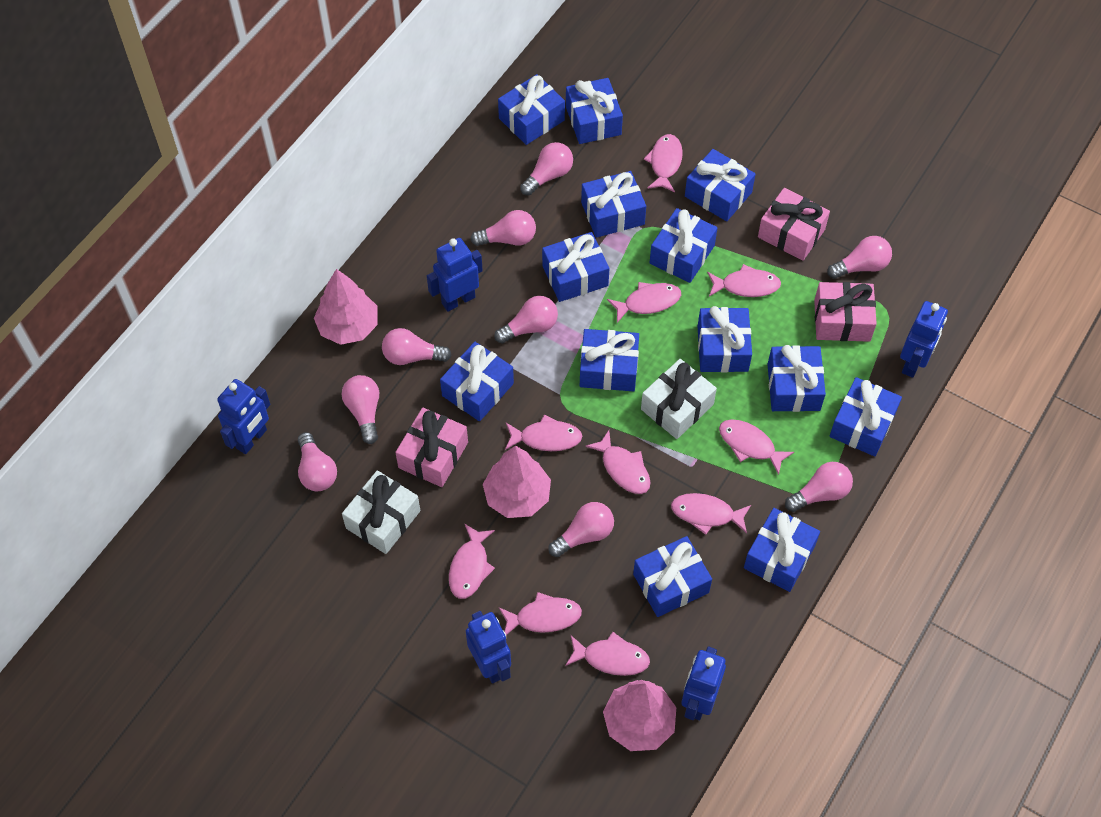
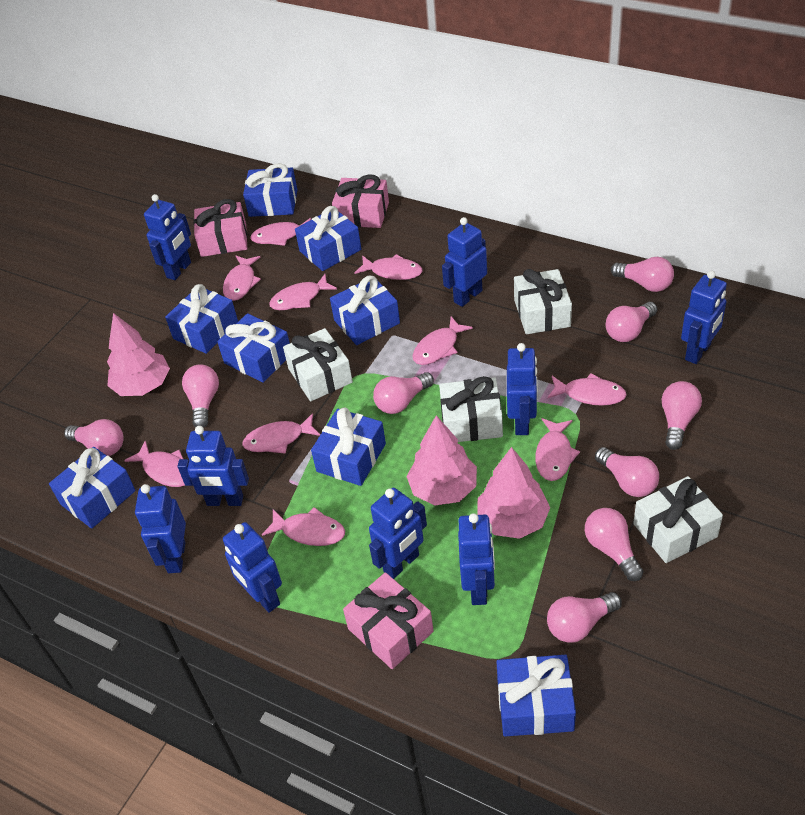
blue gift: 13 -> 8
blue robot: 5 -> 9
white gift: 2 -> 4

